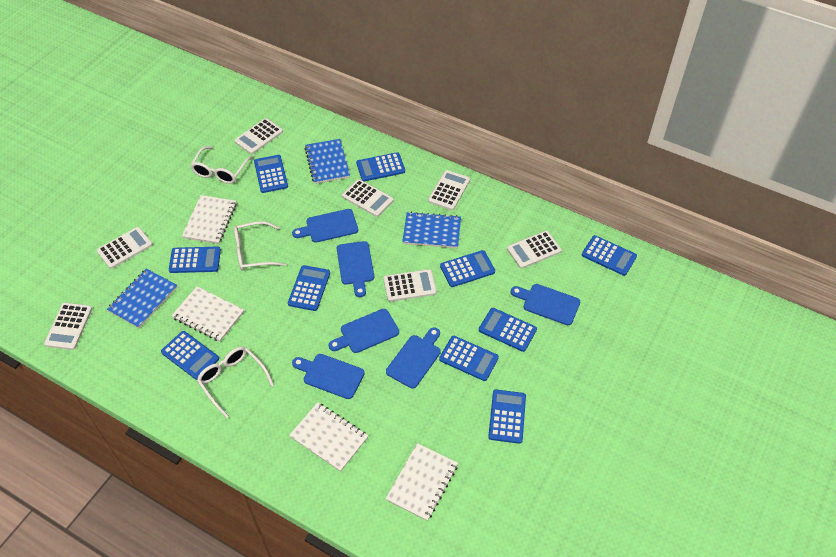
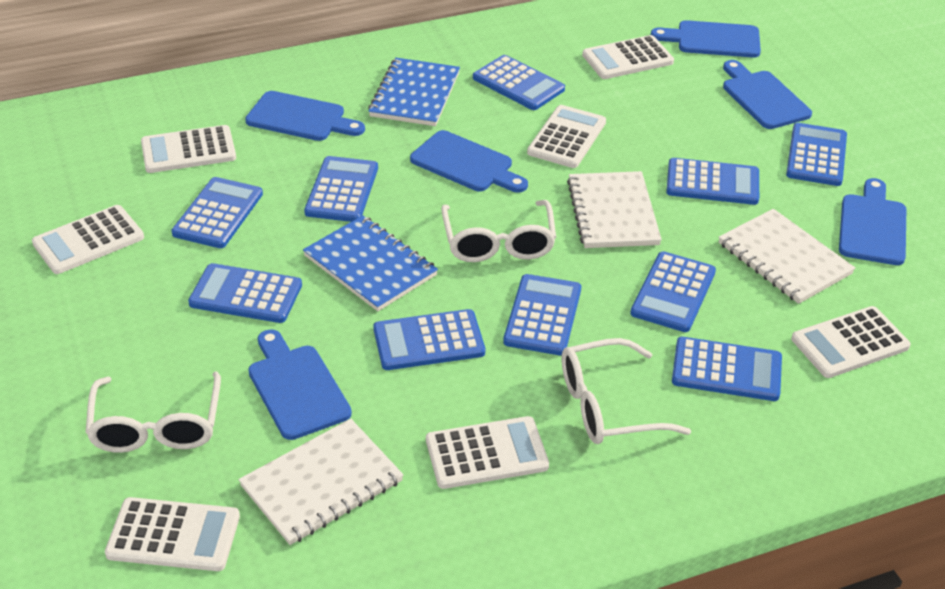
blue notebook: 3 -> 2
white notebook: 4 -> 3

